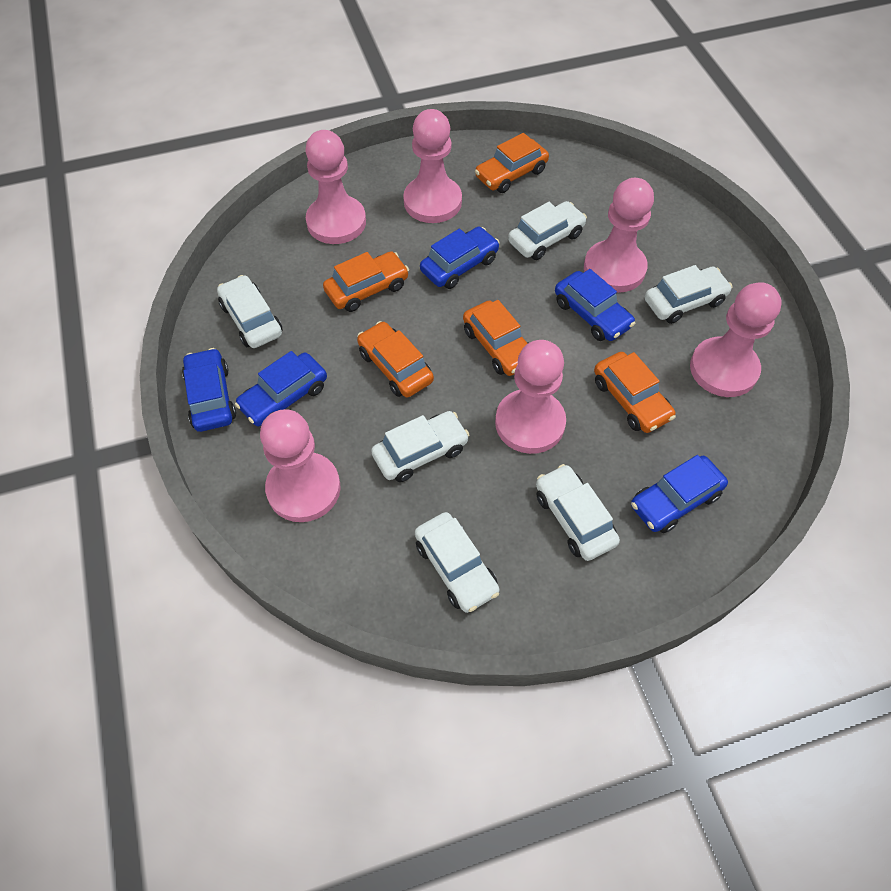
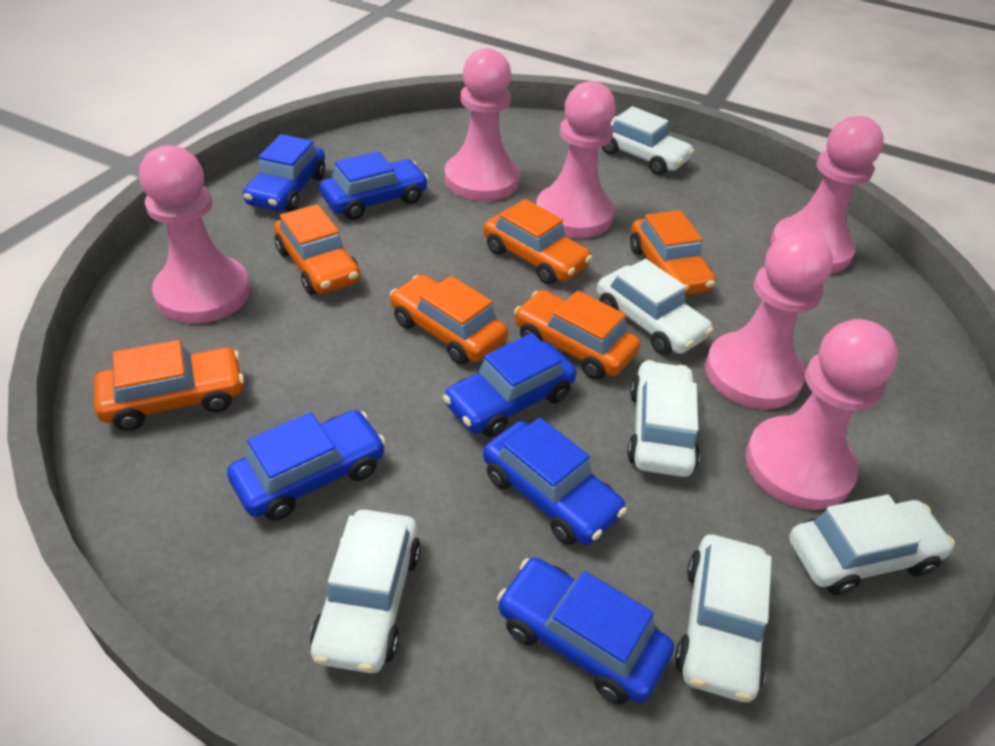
blue car: 5 -> 6
orange car: 5 -> 6

